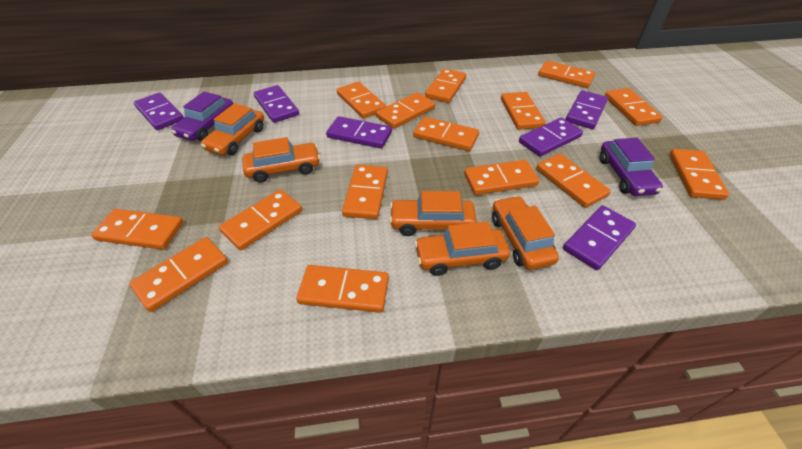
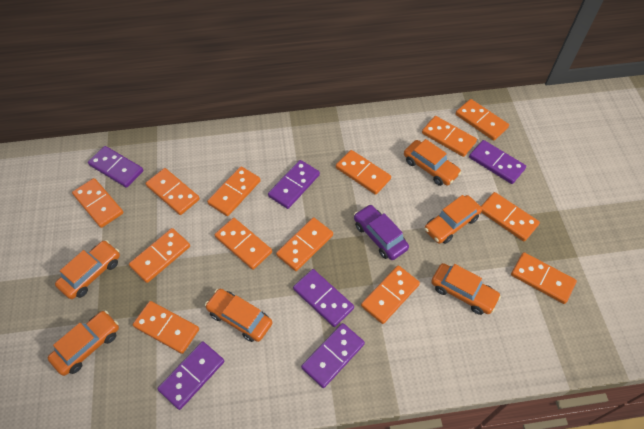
orange car: 5 -> 6
orange domino: 15 -> 13
purple car: 2 -> 1

